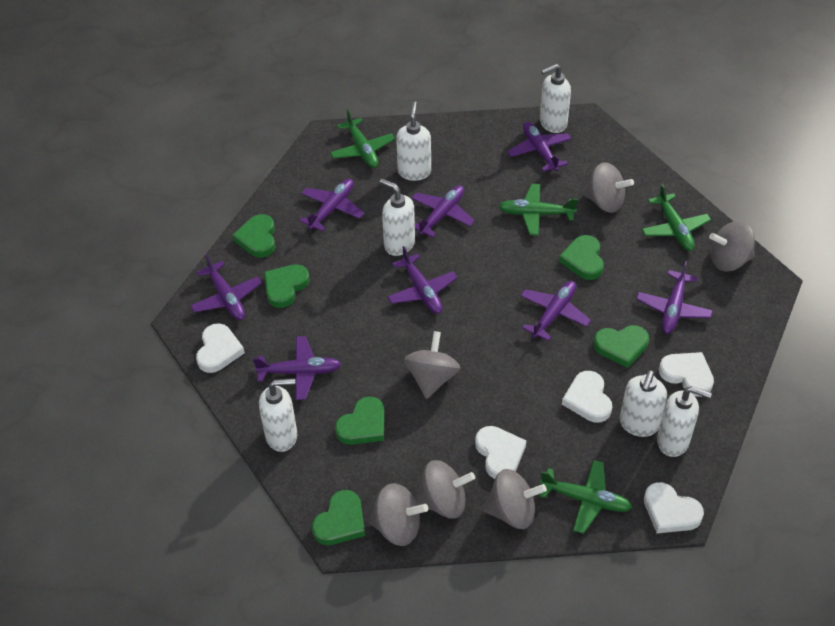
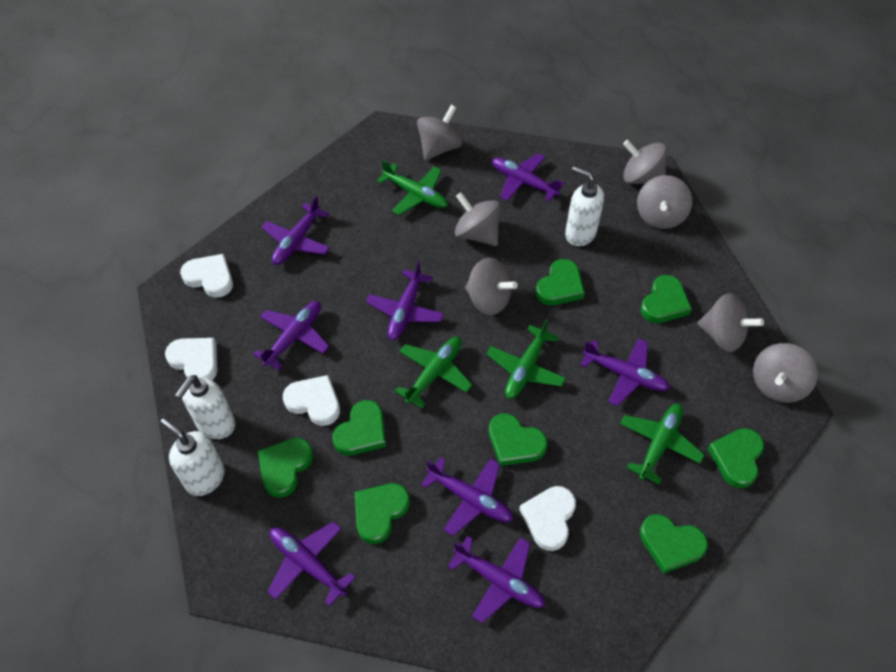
green heart: 6 -> 8
grey spinning top: 6 -> 7
white heart: 5 -> 4
white soap dispenser: 6 -> 3

